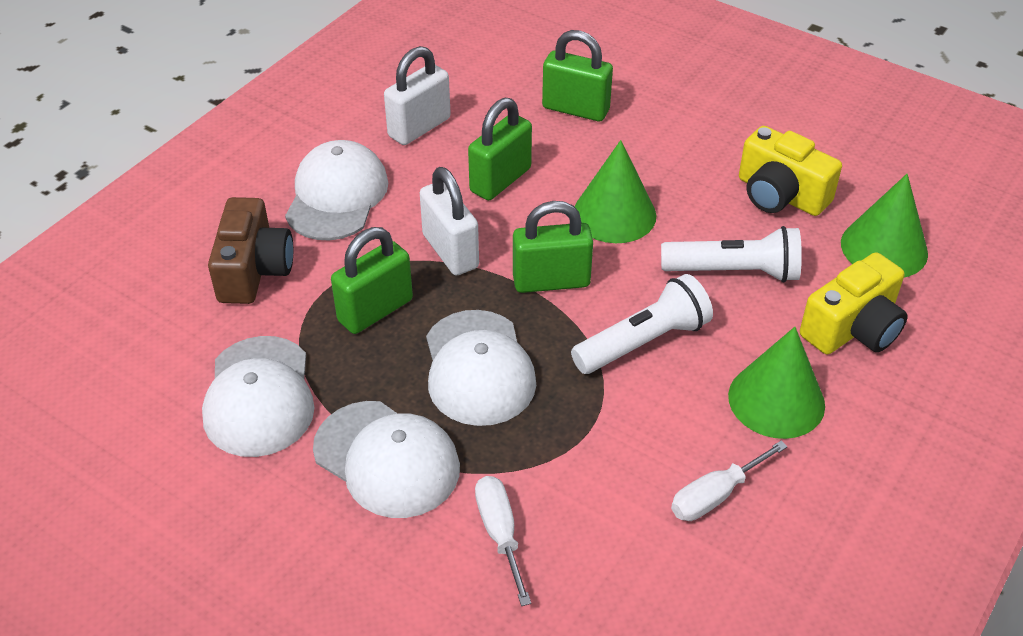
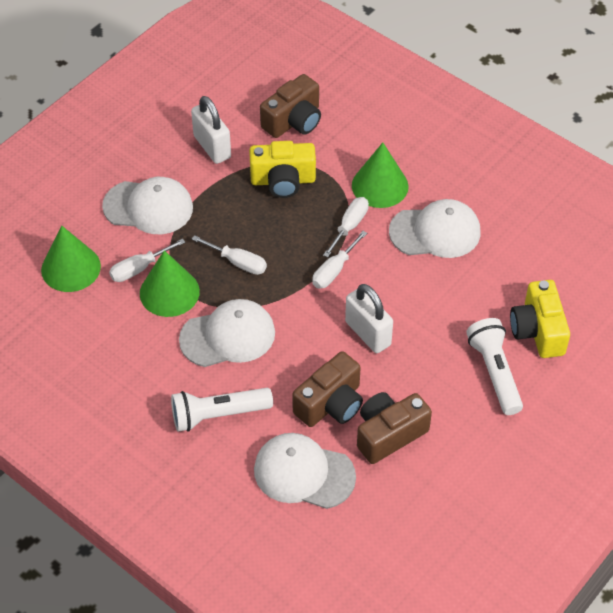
brown camera: 1 -> 3
green padlock: 4 -> 0
white screwdriver: 2 -> 4

